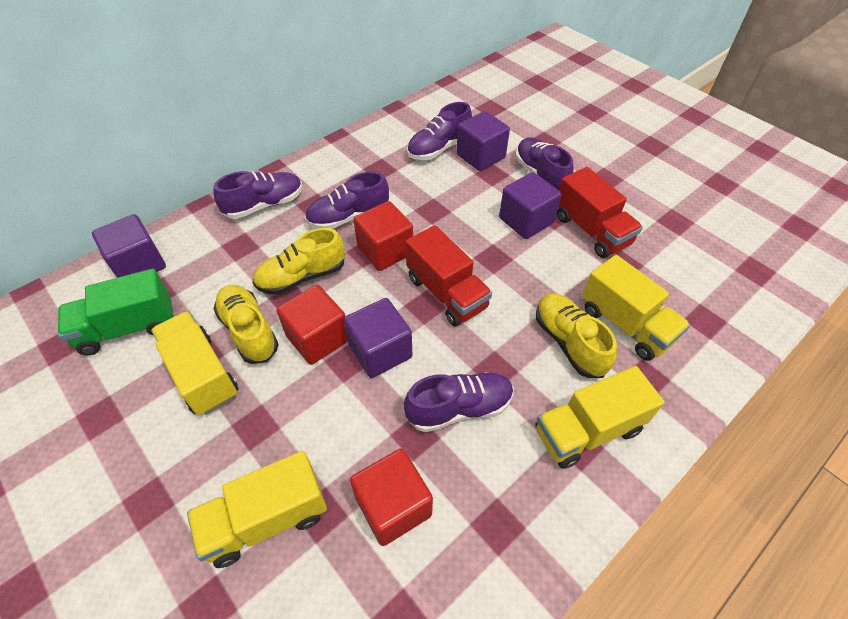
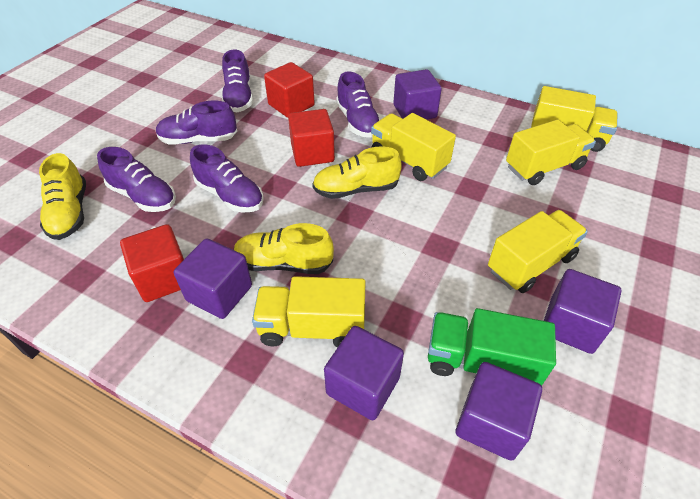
purple cube: 4 -> 5
red truck: 2 -> 0
yellow truck: 4 -> 5

